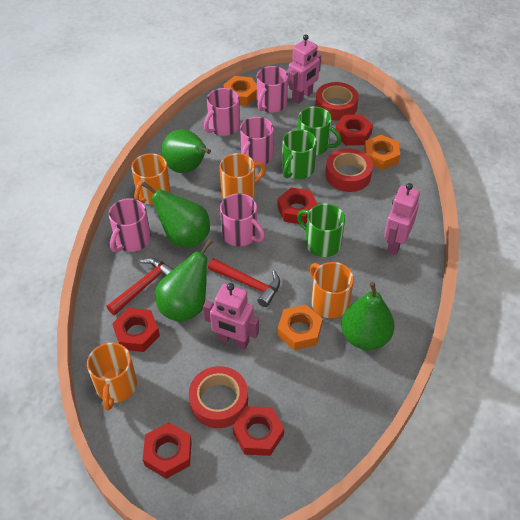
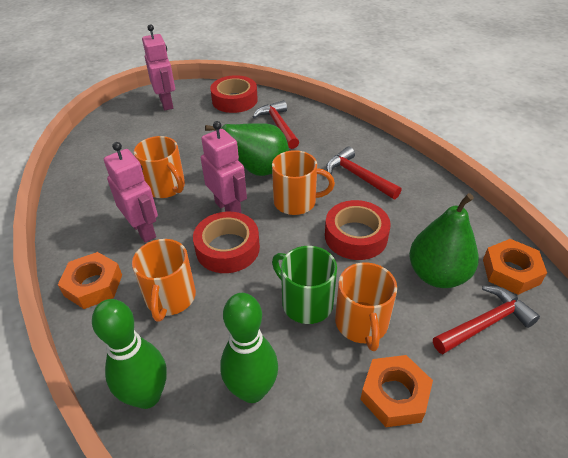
green bowling pin: 0 -> 2
green mug: 3 -> 1
green pear: 4 -> 2
pink mug: 5 -> 0
red hammer: 2 -> 3
red nut: 5 -> 0

